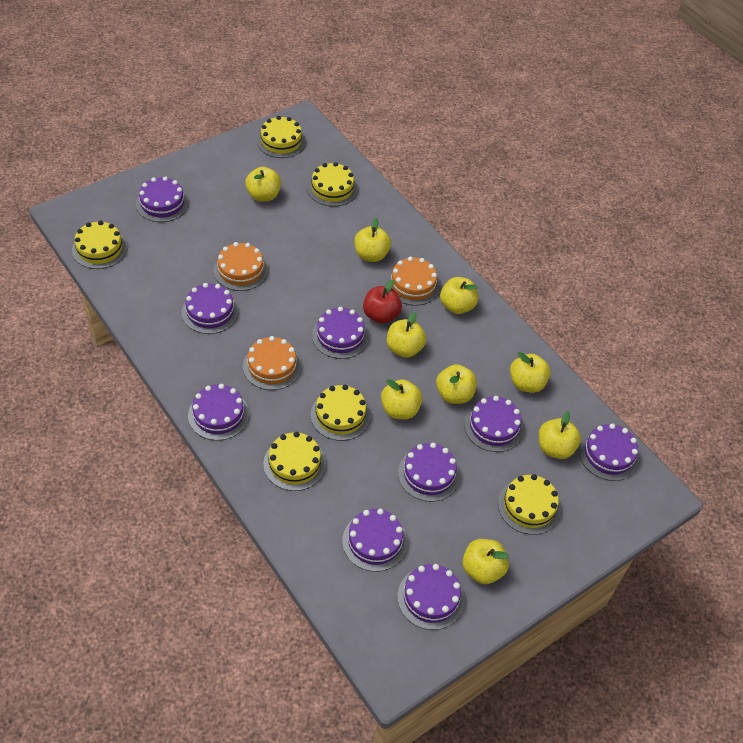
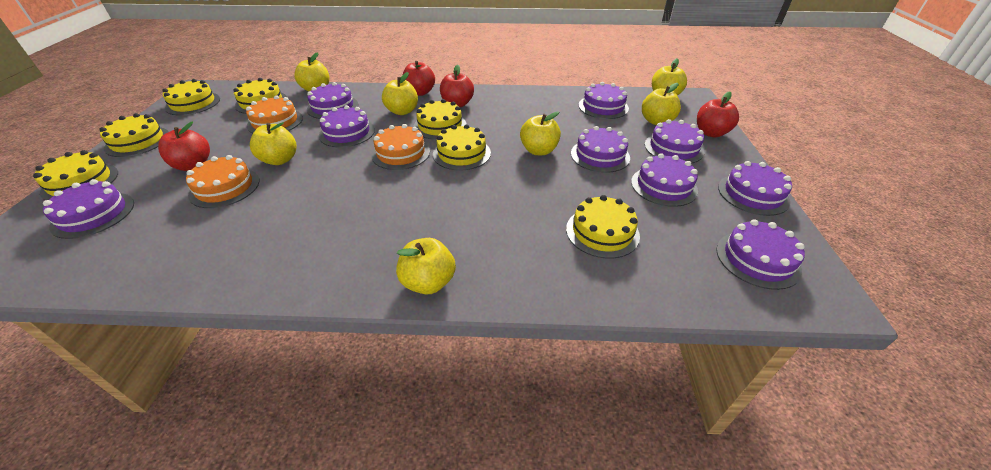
red apple: 1 -> 4
yellow apple: 9 -> 7
yellow cake: 6 -> 7

